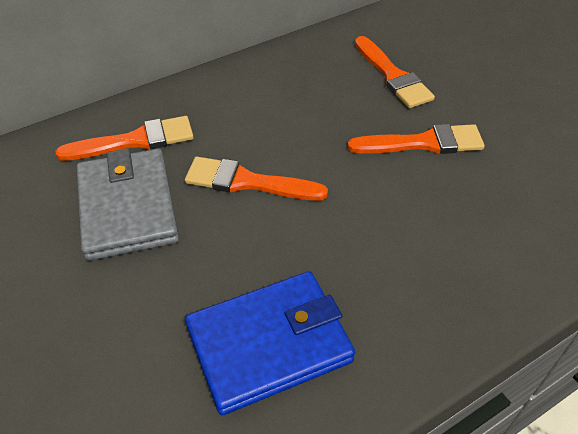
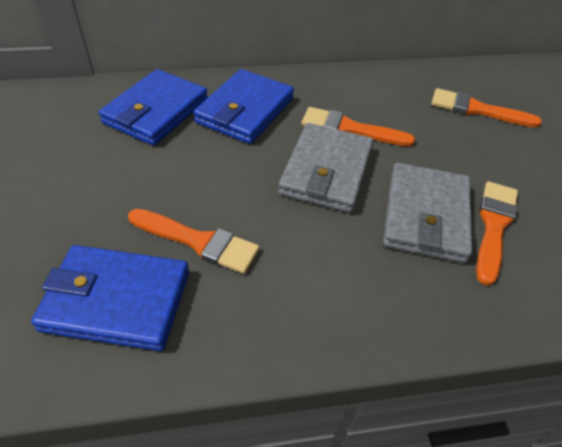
blue wallet: 1 -> 3
grey wallet: 1 -> 2

